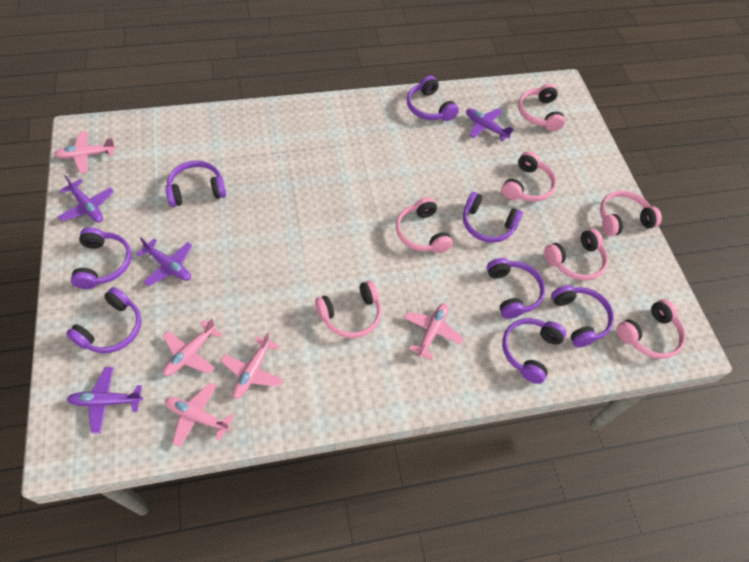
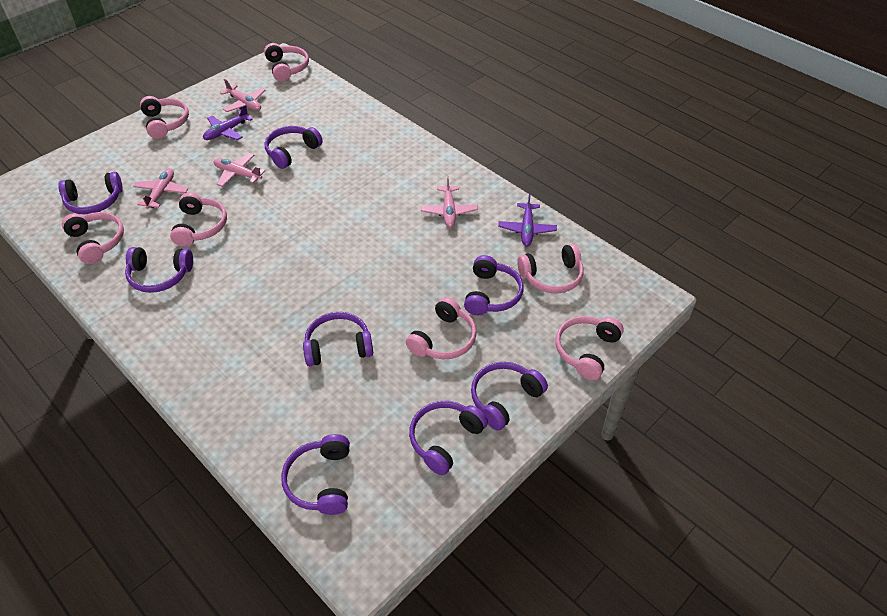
pink plane: 5 -> 4
purple plane: 4 -> 2

